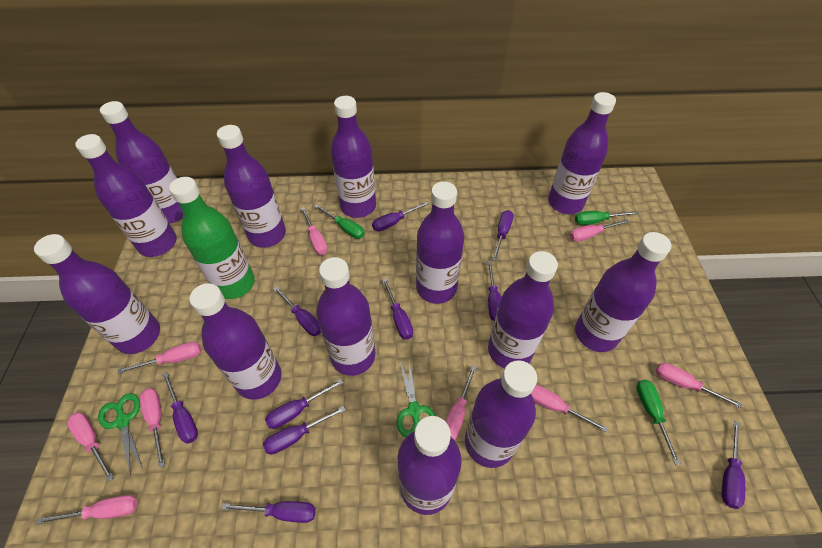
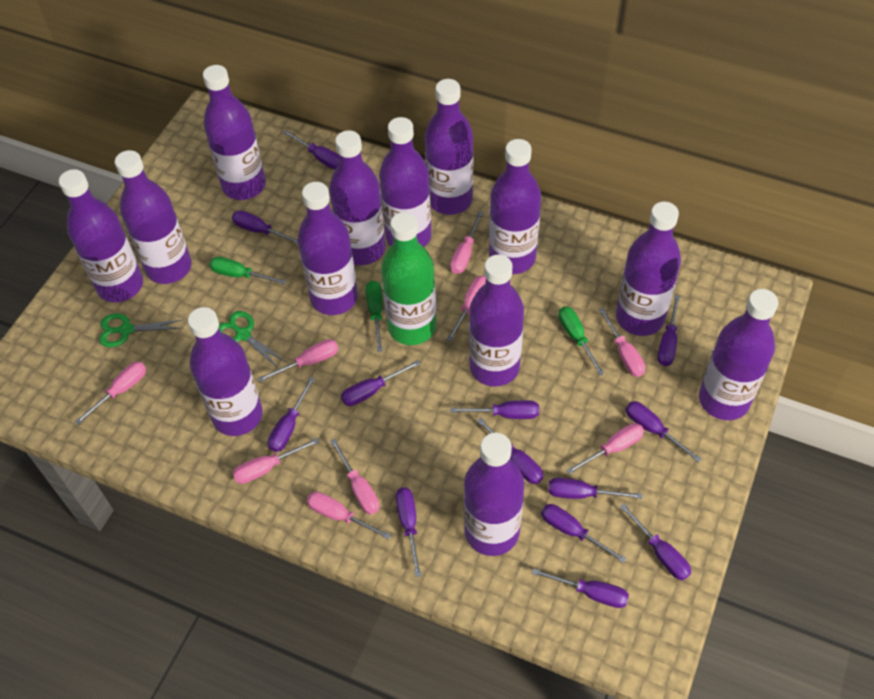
purple screwdriver: 10 -> 13

